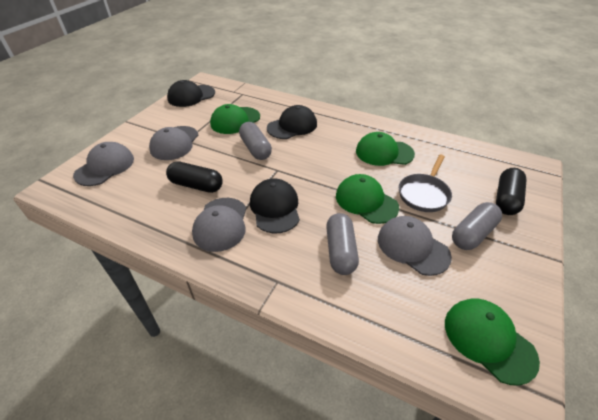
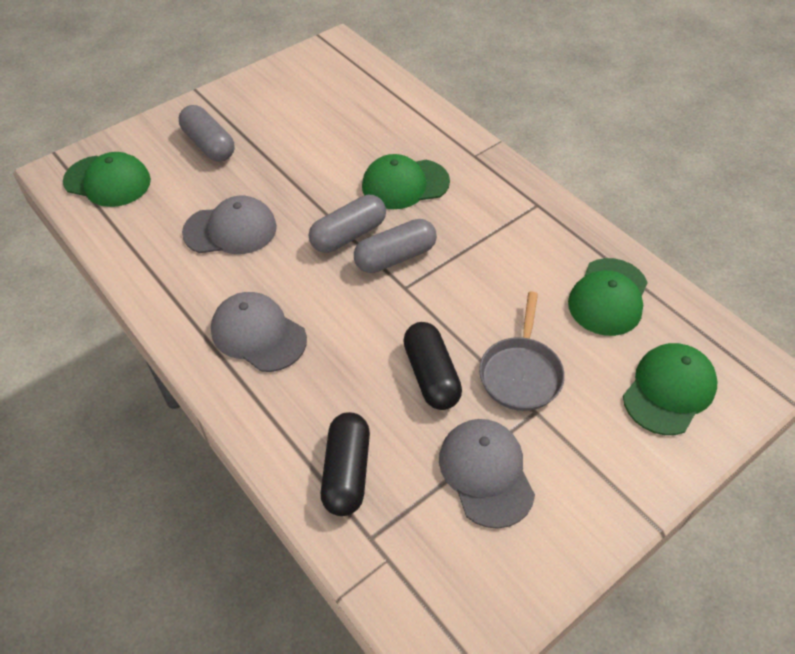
black cap: 3 -> 0
grey cap: 4 -> 3

